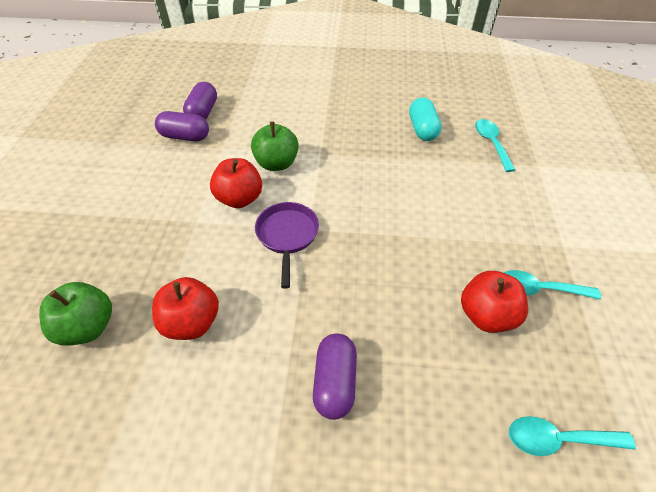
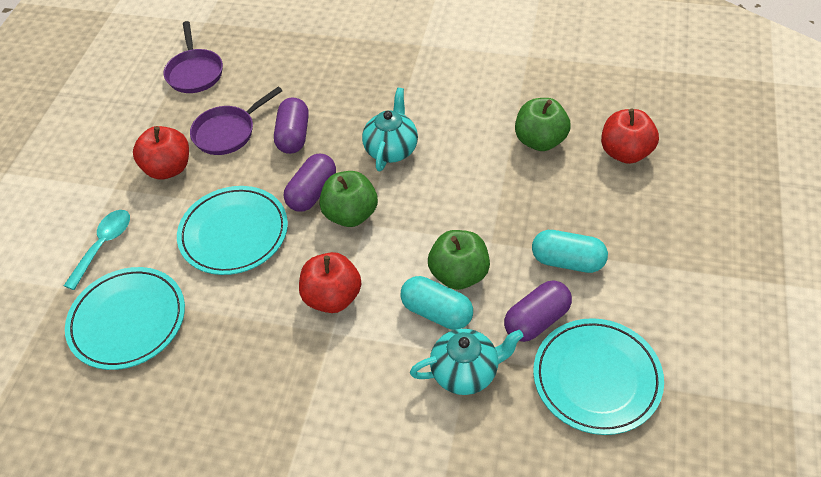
green apple: 2 -> 3
purple pan: 1 -> 2
turquoise capsule: 1 -> 2
turquoise plate: 0 -> 3
turquoise spoon: 3 -> 1
turquoise teapot: 0 -> 2

